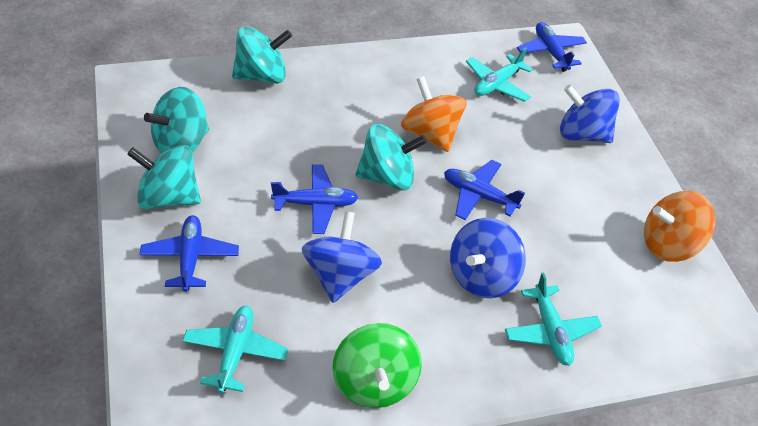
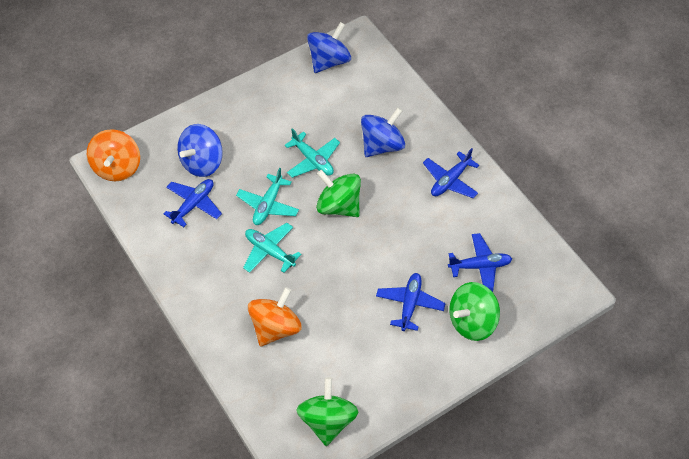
green spinning top: 1 -> 3
turquoise spinning top: 4 -> 0

